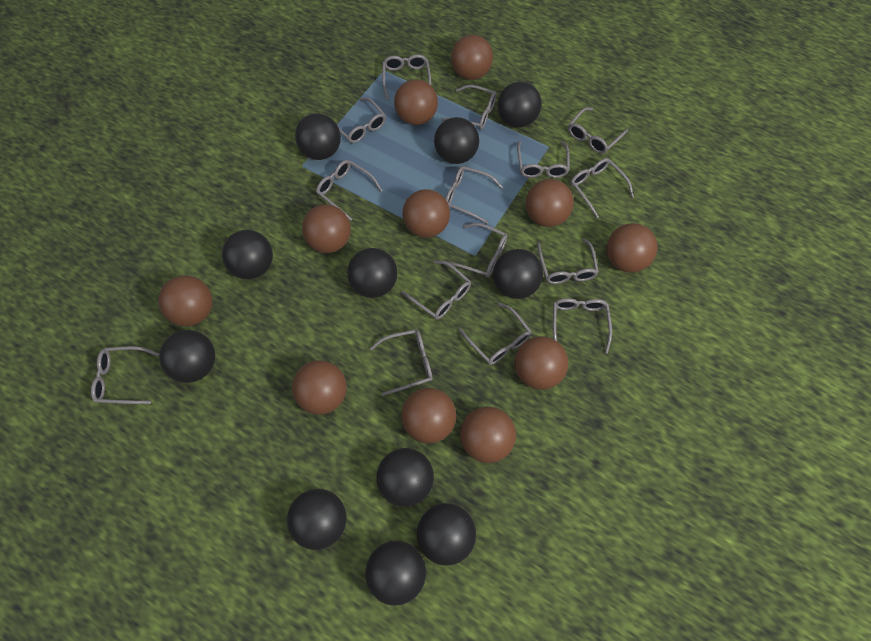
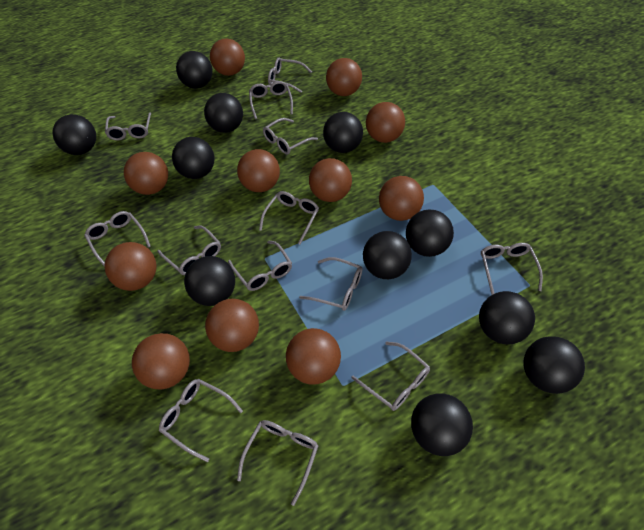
grey glasses: 15 -> 13

